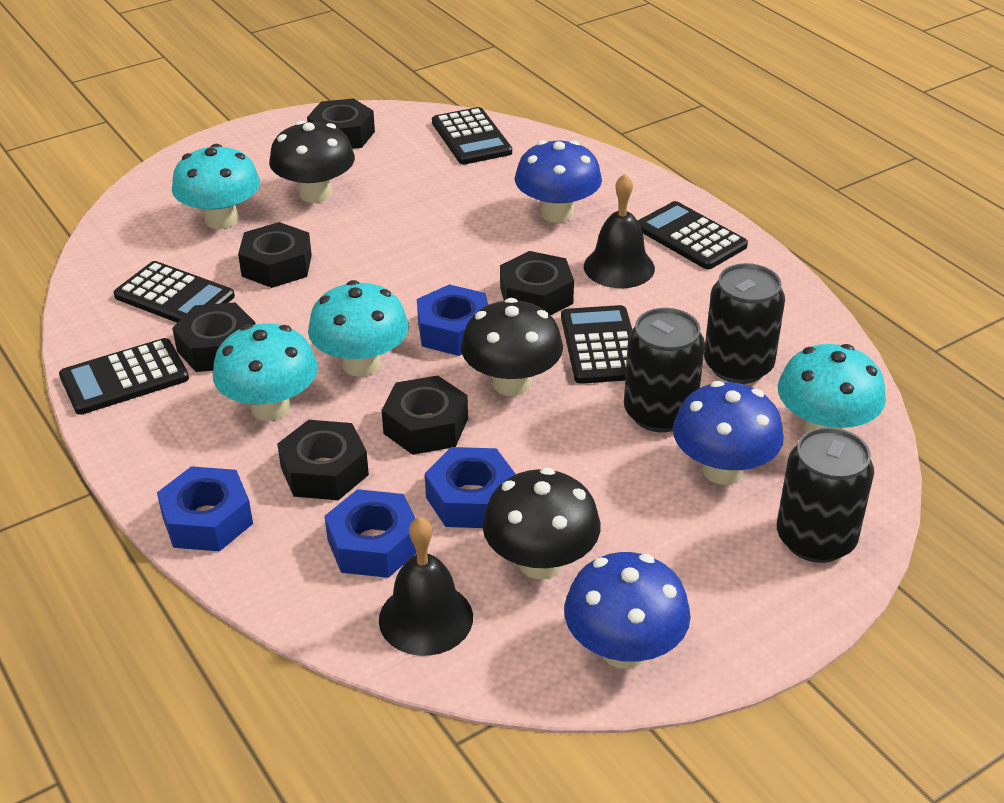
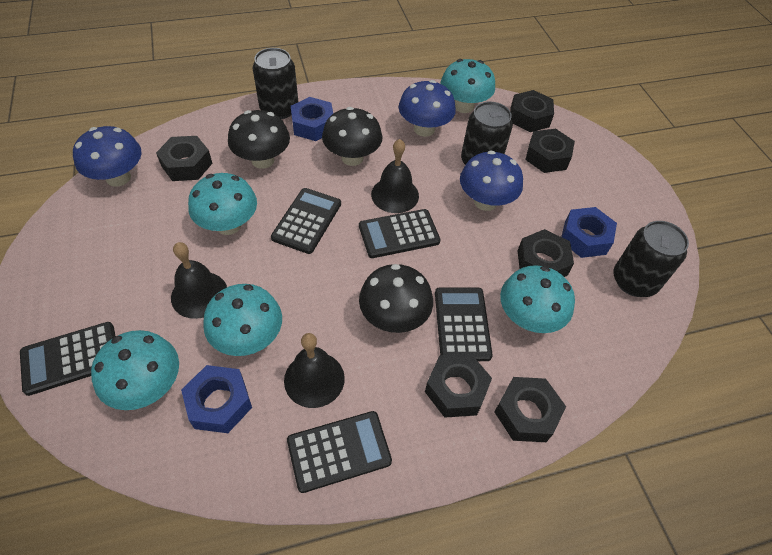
black bell: 2 -> 3
blue nut: 4 -> 3
turquoise mushroom: 4 -> 5

